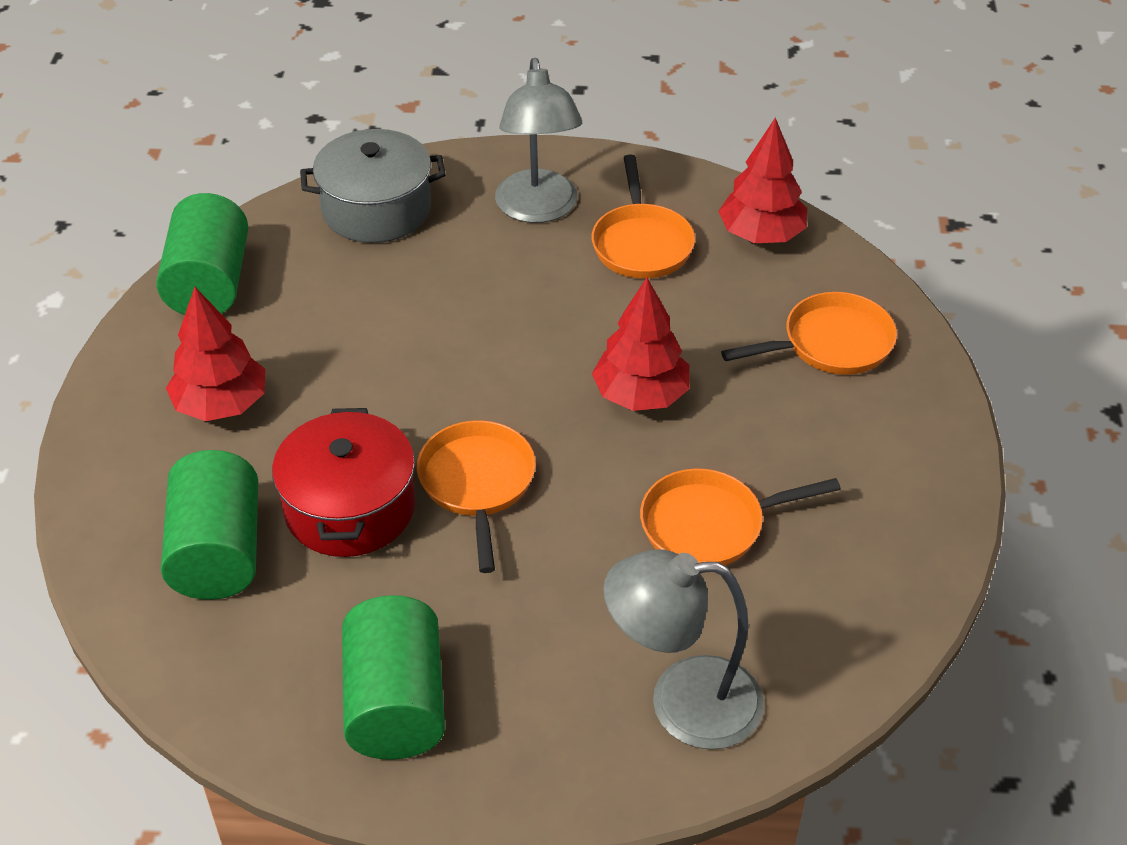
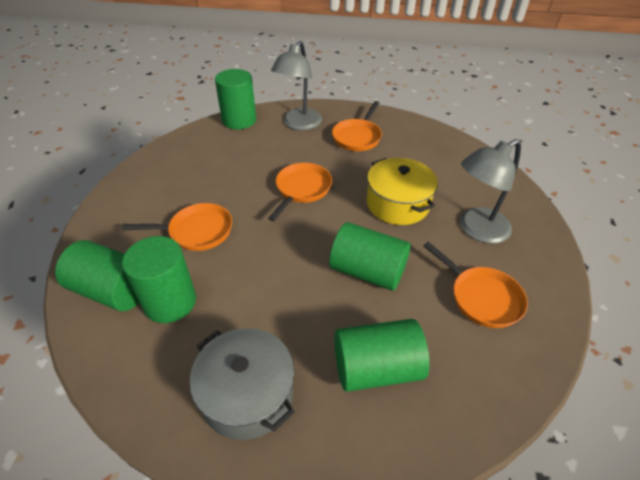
green cylinder: 3 -> 5
red pot: 1 -> 0
red tree: 3 -> 0
yellow pot: 0 -> 1

